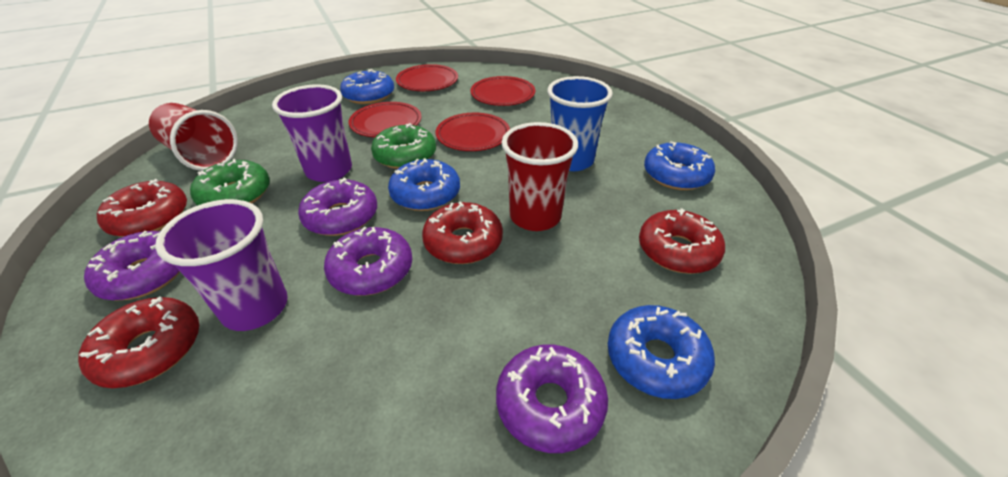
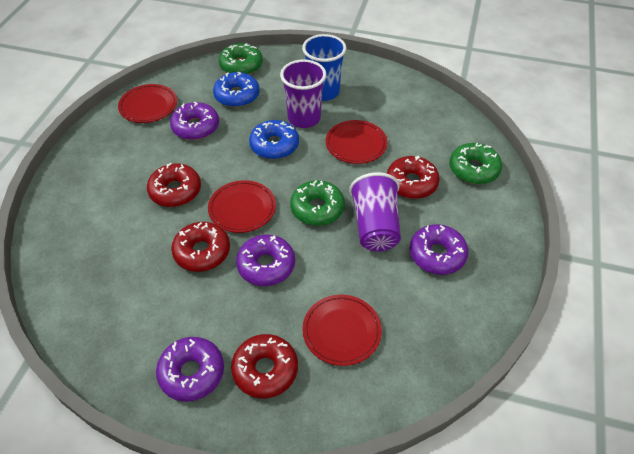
blue donut: 4 -> 2
green donut: 2 -> 3
red cup: 2 -> 0

